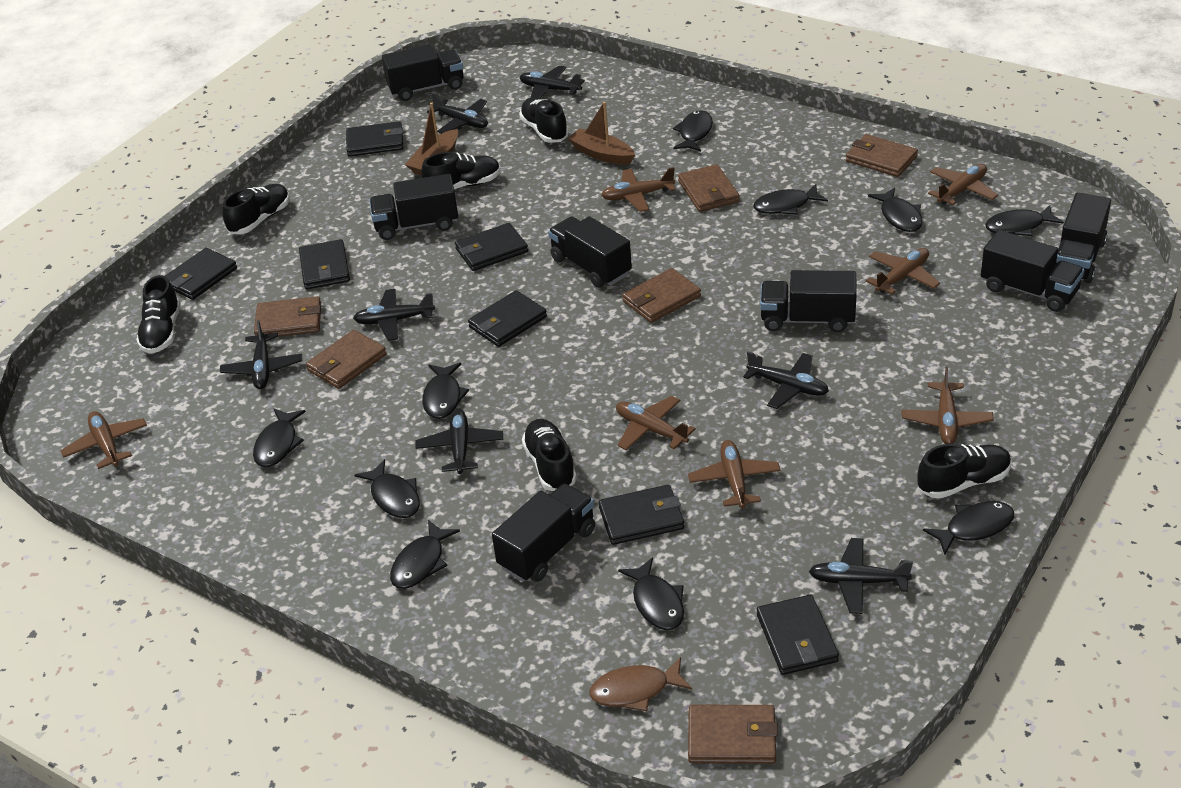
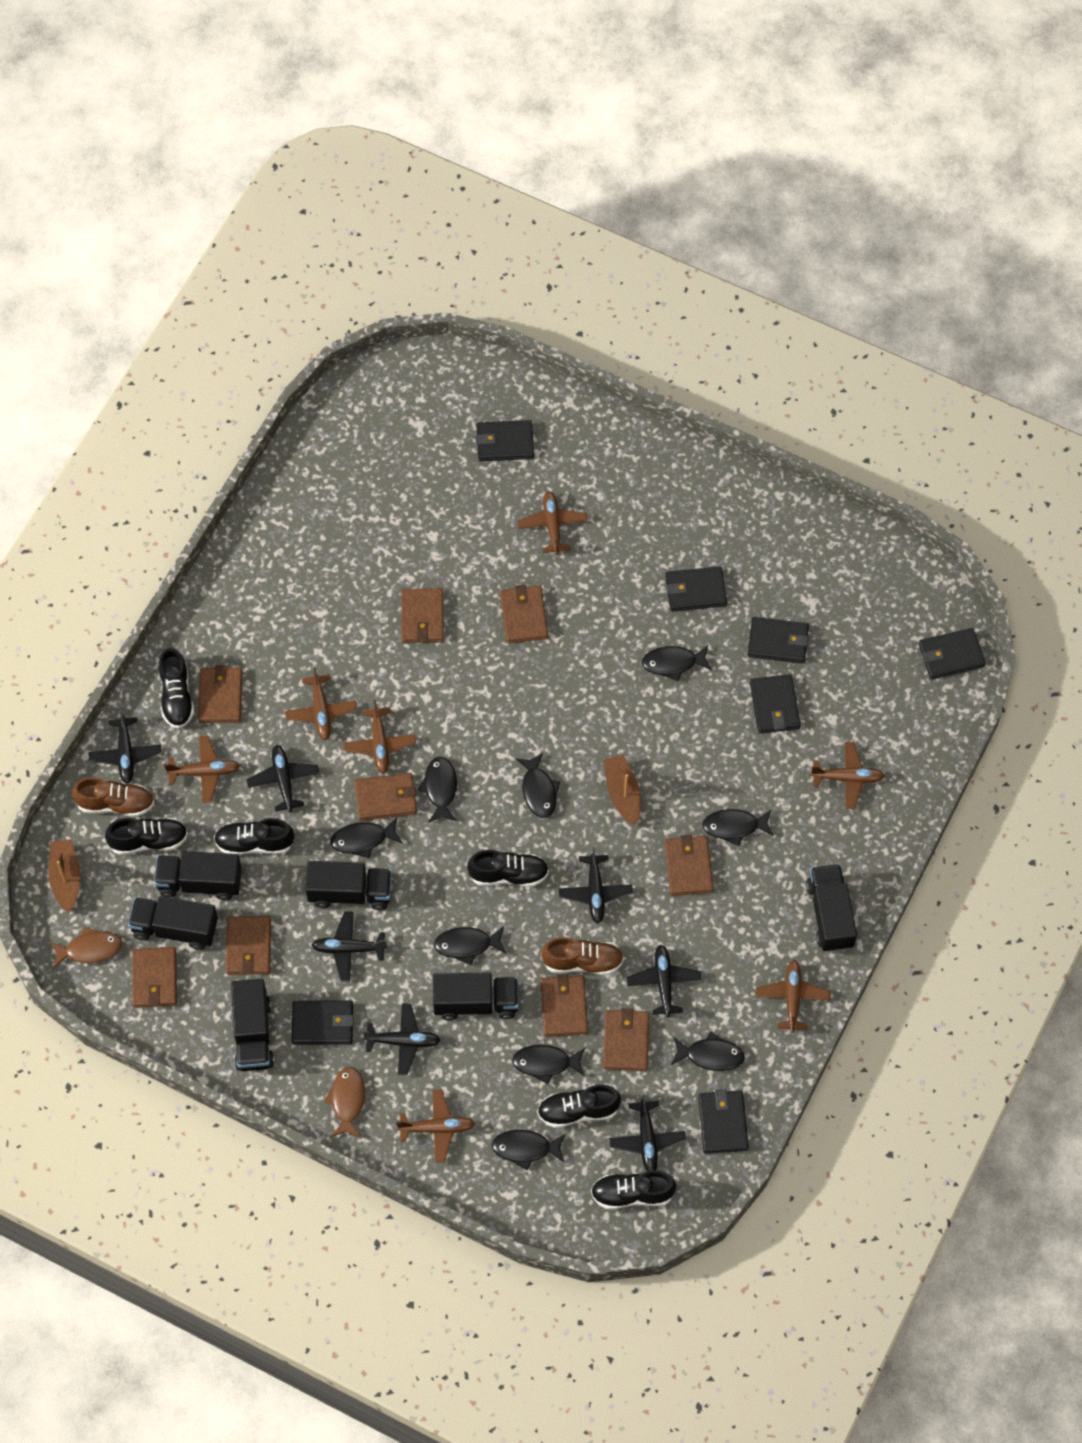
black fish: 10 -> 9
black truck: 7 -> 6
brown fish: 1 -> 2
brown shoe: 0 -> 2
brown wallet: 6 -> 9

